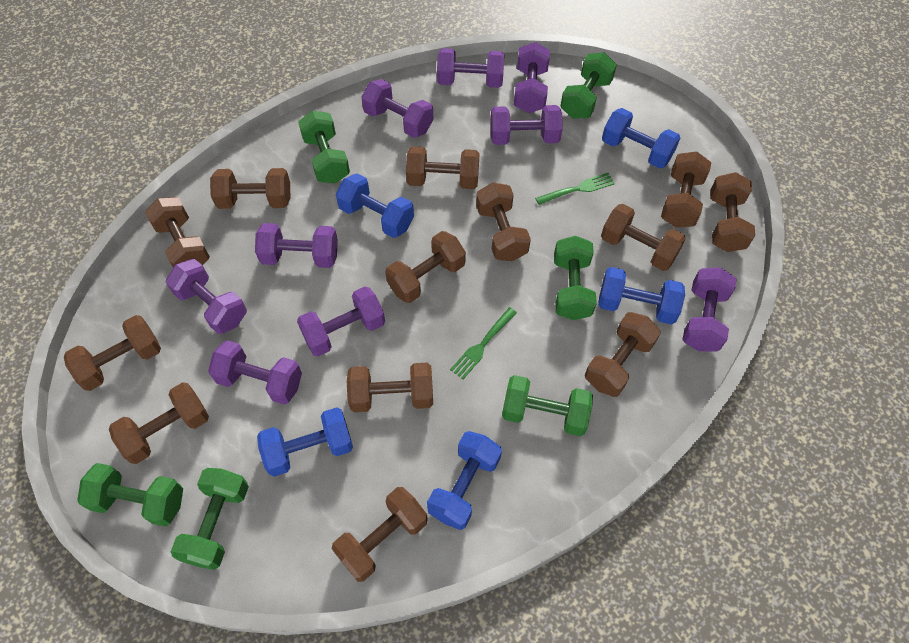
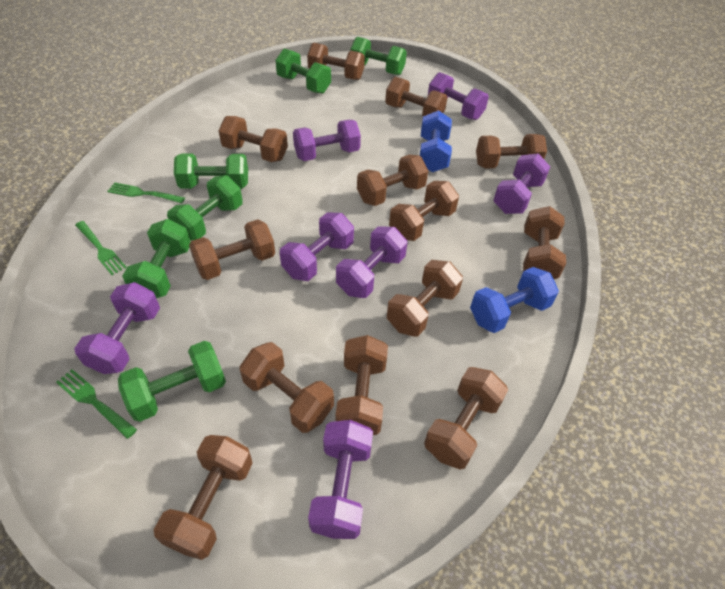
blue dumbbell: 5 -> 2
green fork: 2 -> 3
purple dumbbell: 9 -> 7

